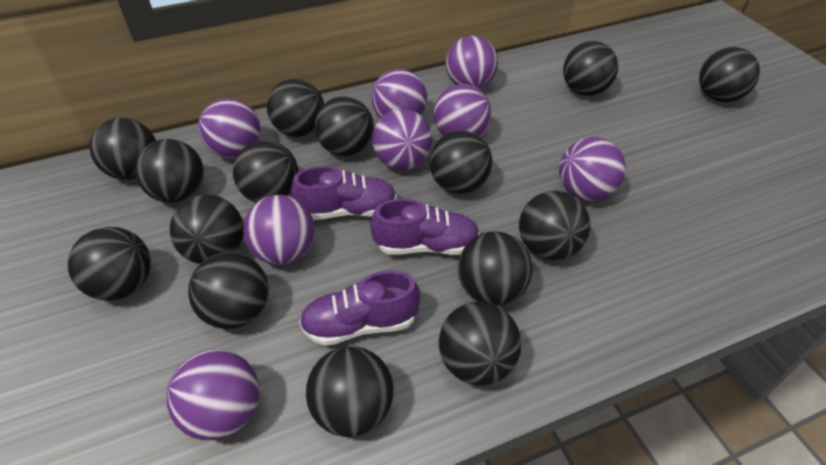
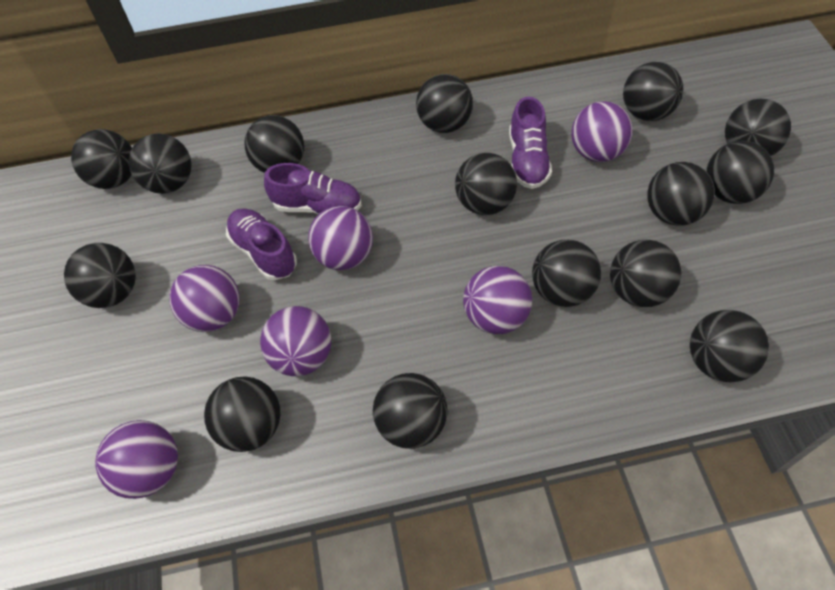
purple ball: 8 -> 6

